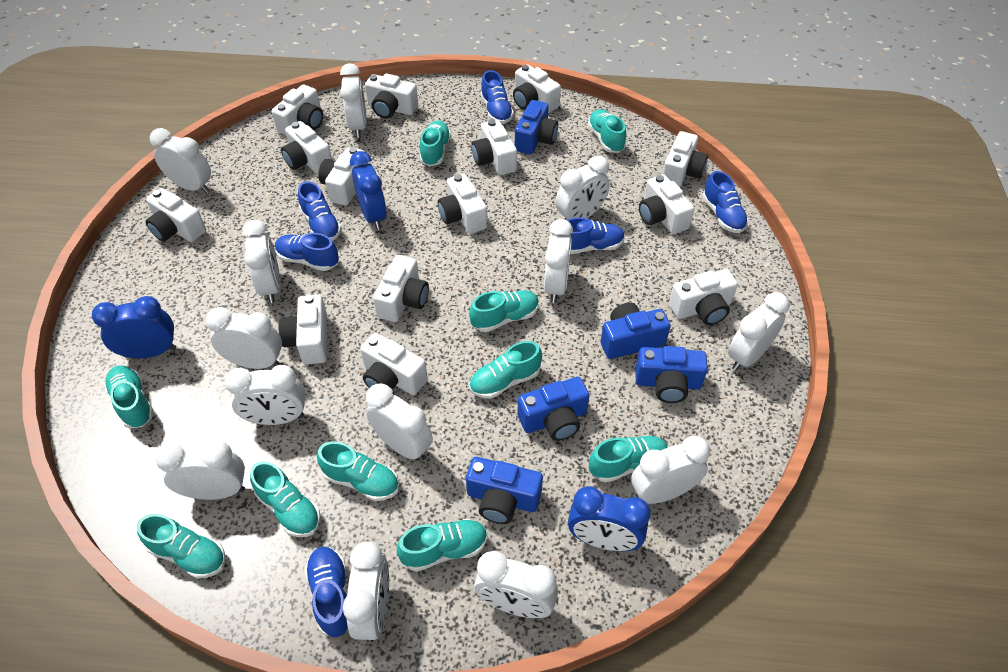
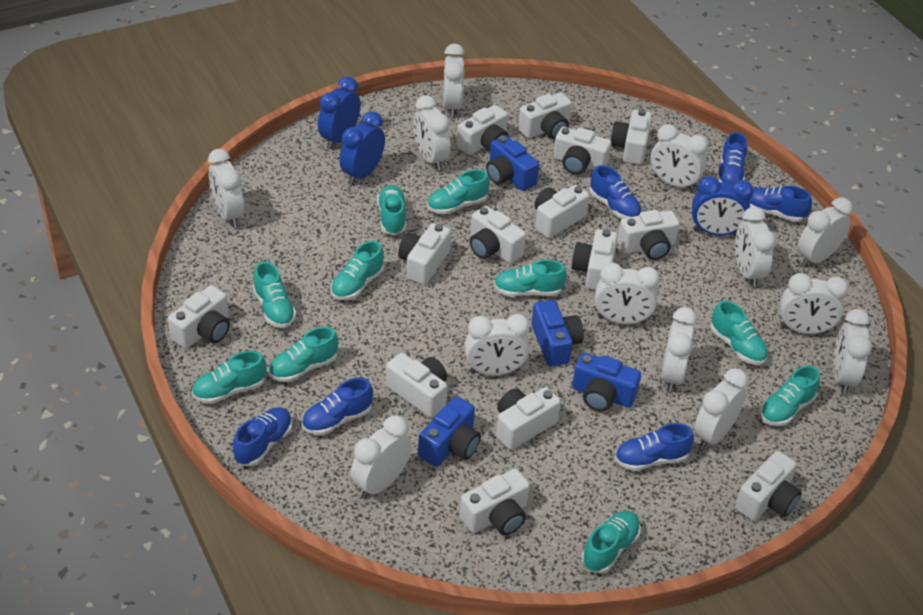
blue camera: 5 -> 4

